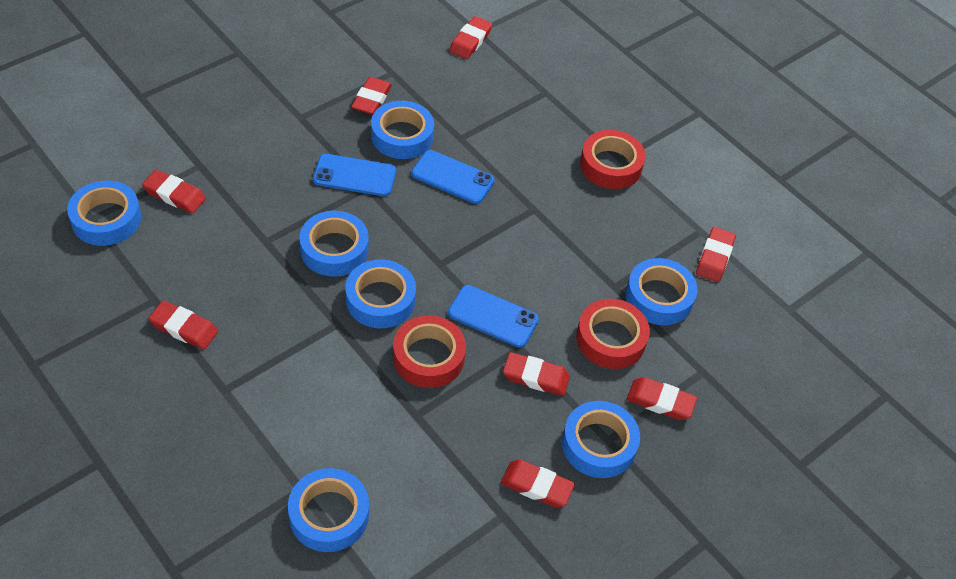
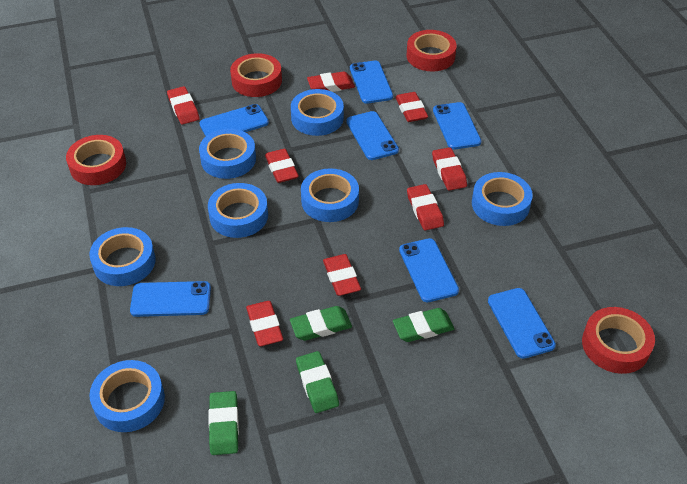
blue phone: 3 -> 7
green eraser: 0 -> 4
red tape: 3 -> 4

